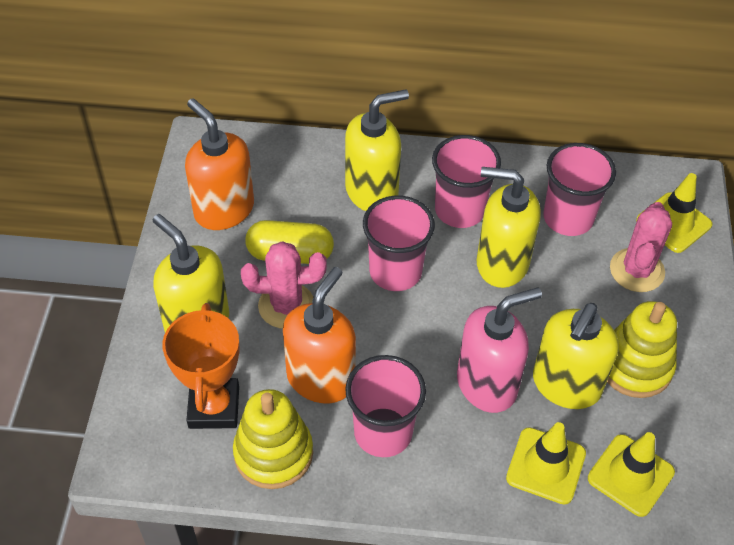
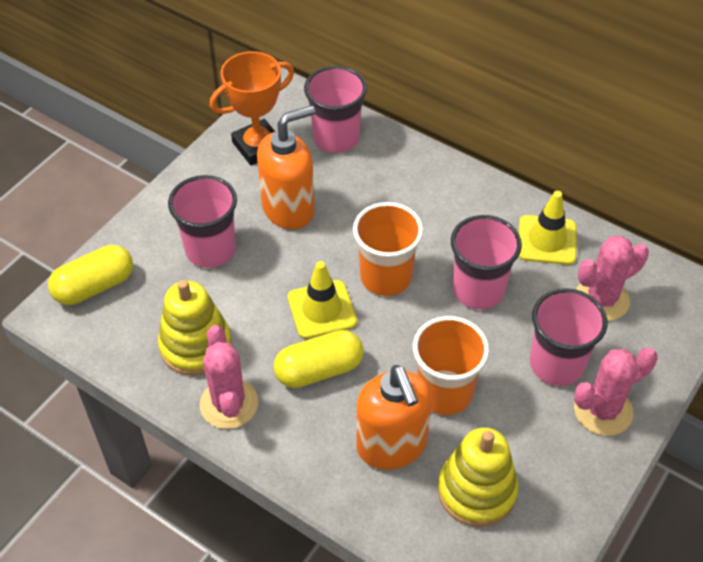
orange cup: 0 -> 2
pink cactus: 2 -> 3
pink soap dispenser: 1 -> 0
yellow capsule: 1 -> 2
yellow soap dispenser: 4 -> 0
yellow traffic cone: 3 -> 2

